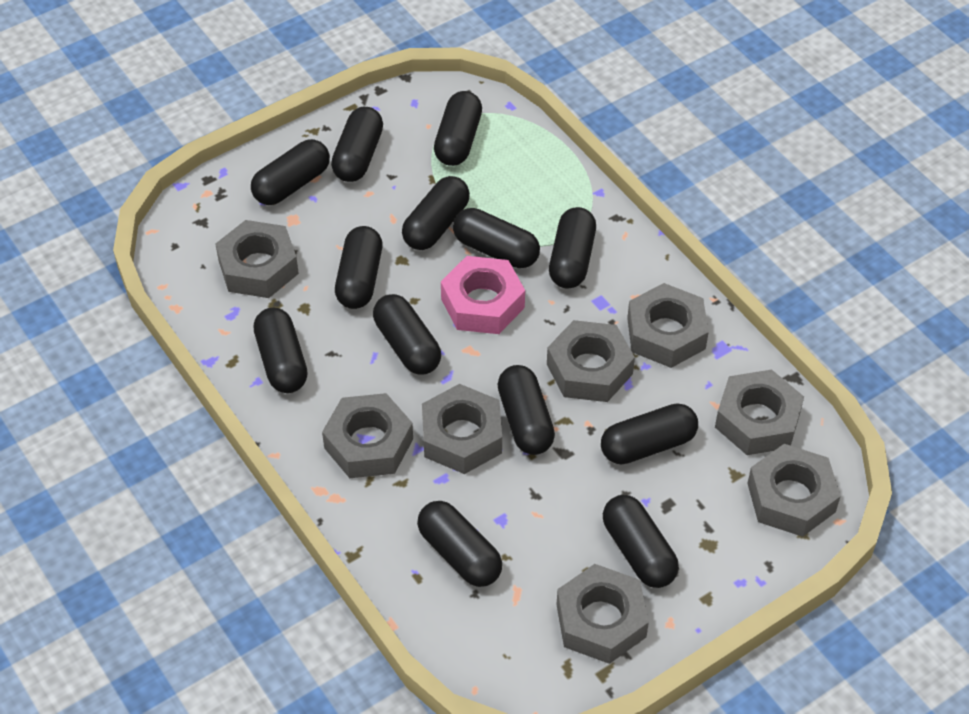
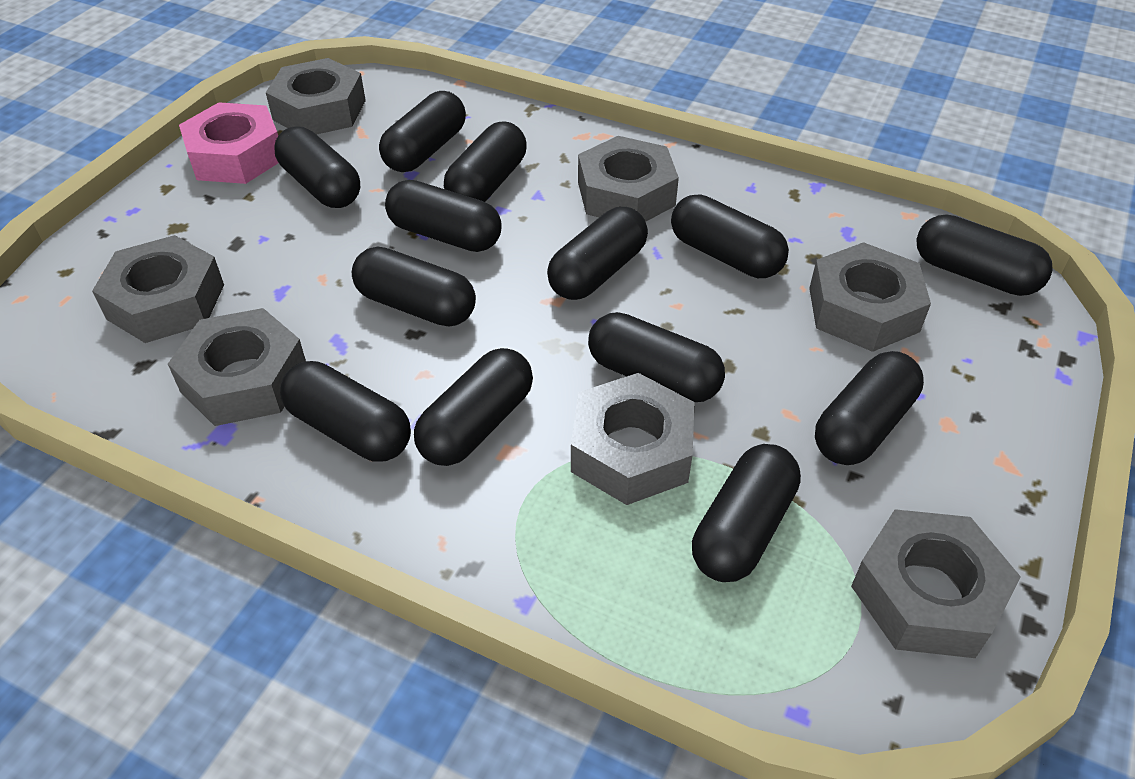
grey nut: 8 -> 7

